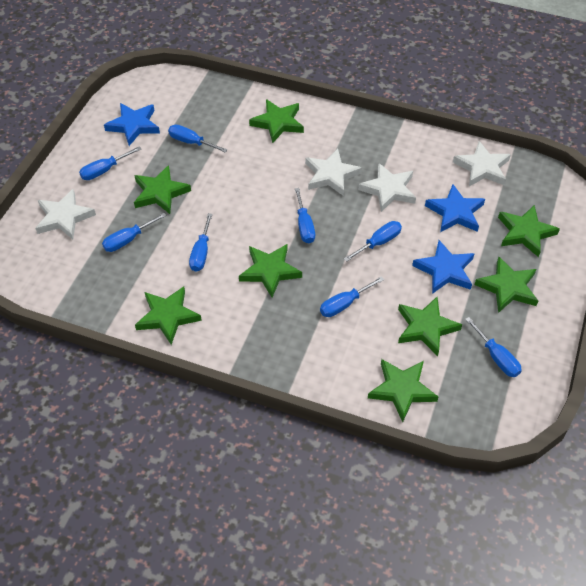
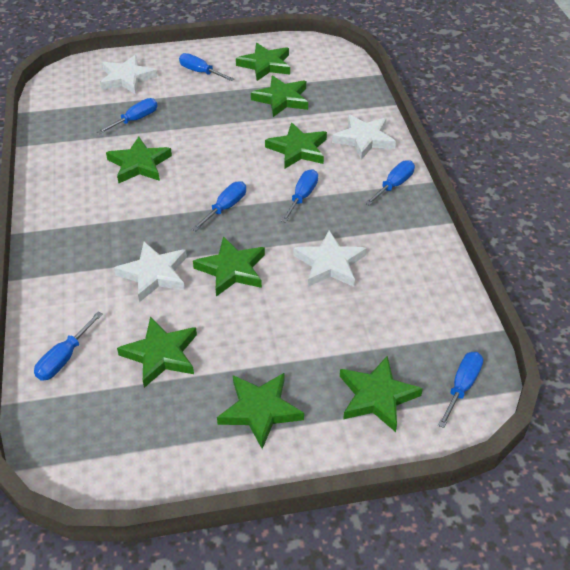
blue screwdriver: 8 -> 7
blue star: 3 -> 0

